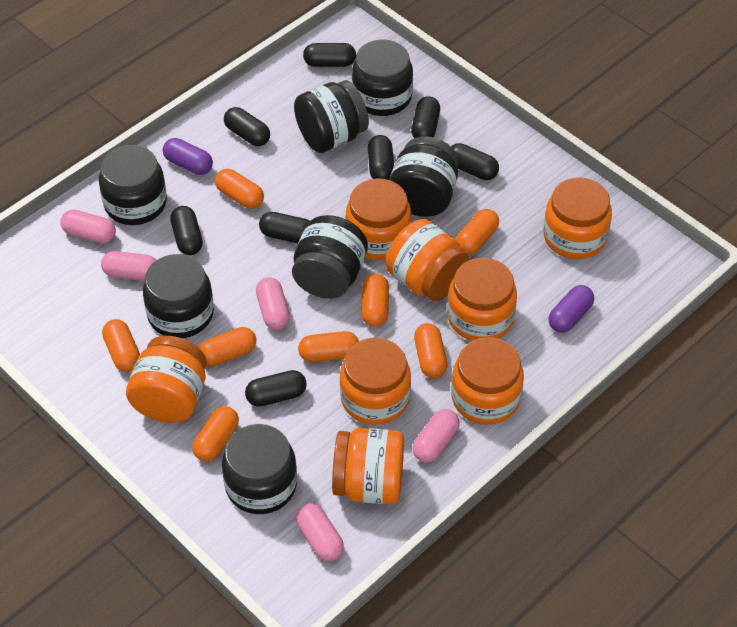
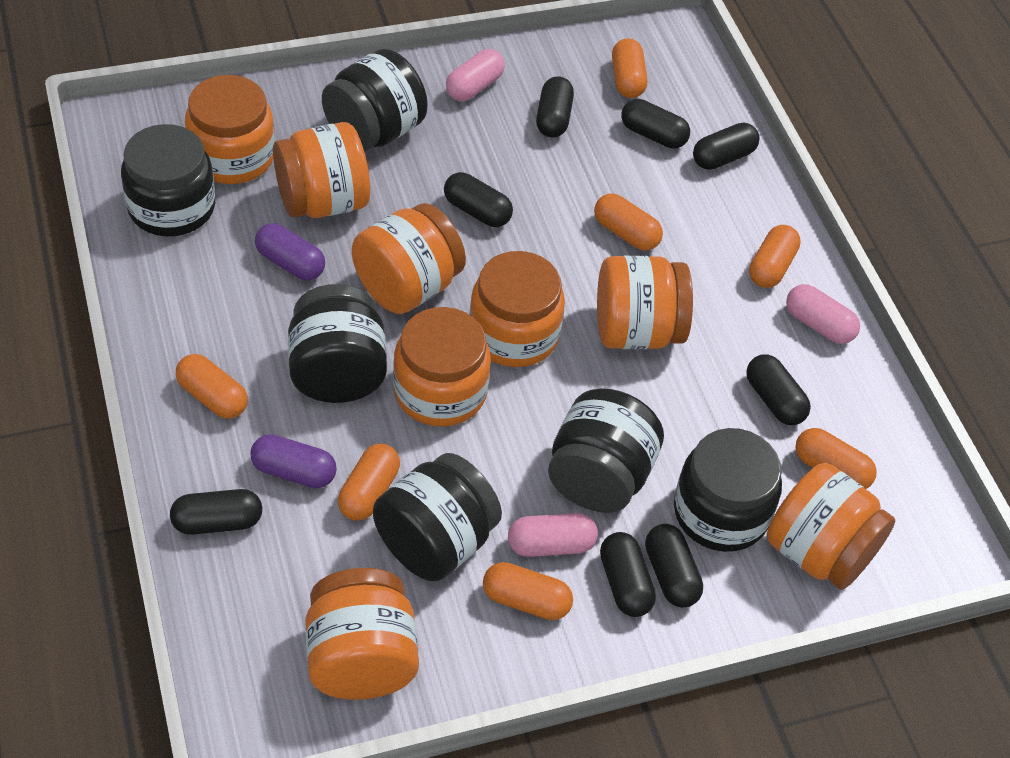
black jar: 7 -> 6
orange capsule: 8 -> 7
pink capsule: 5 -> 3

